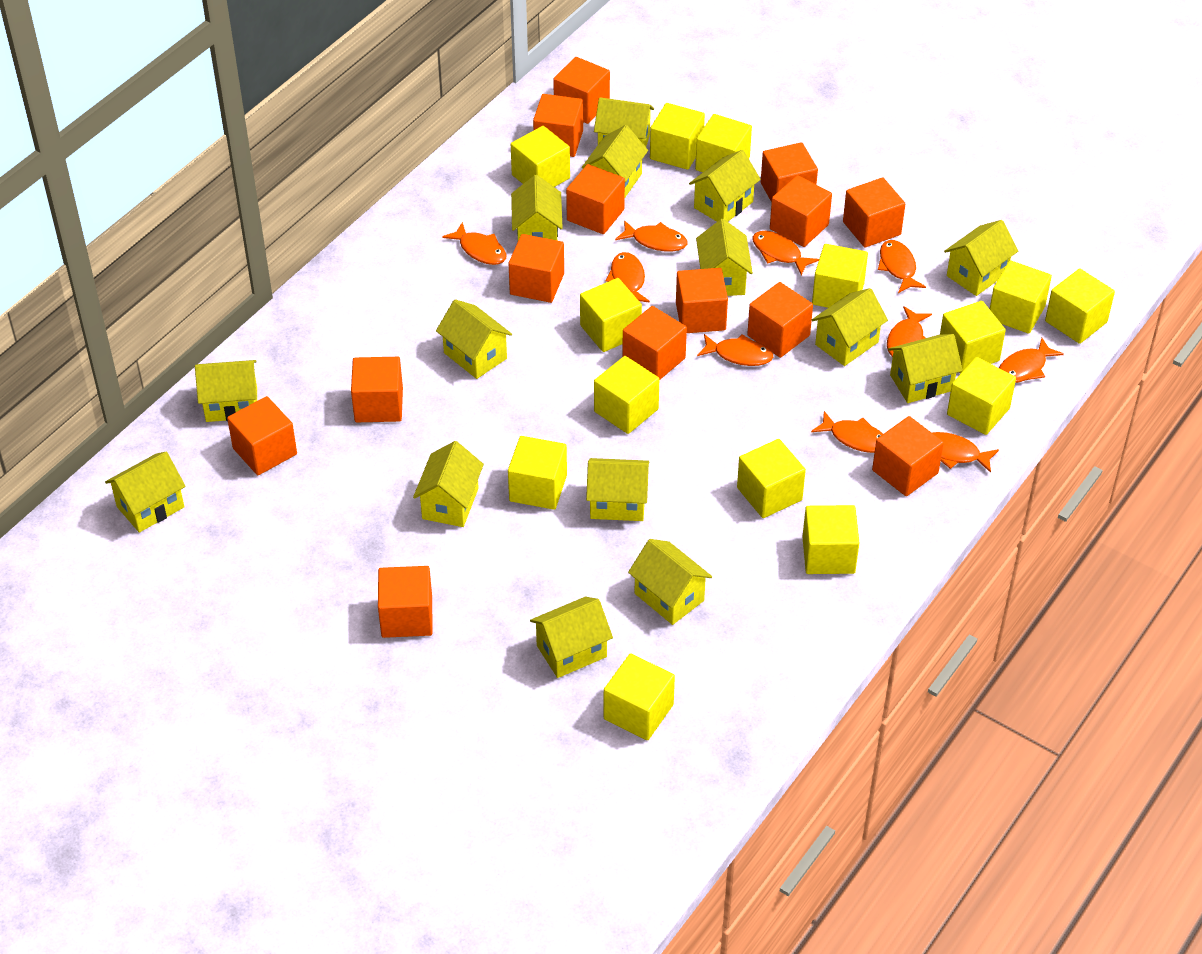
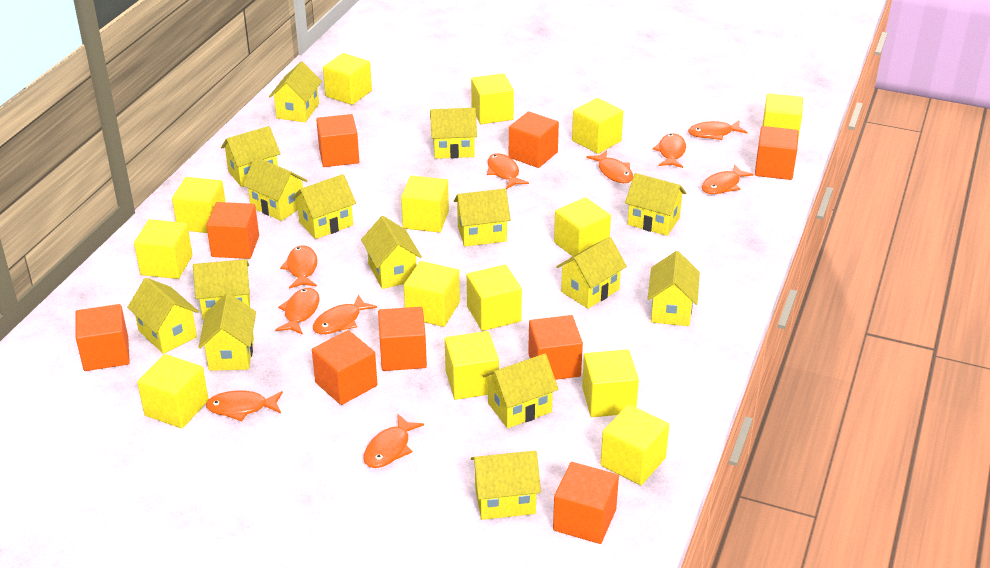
orange cube: 14 -> 9

